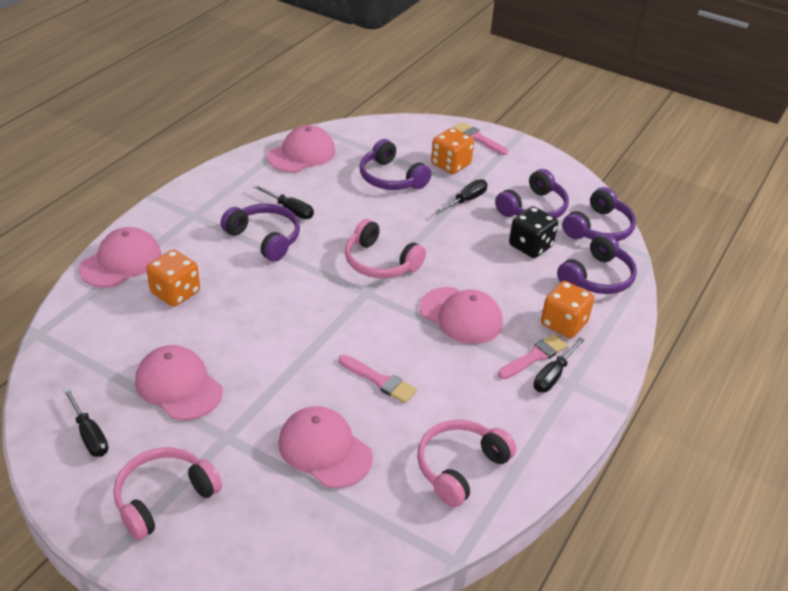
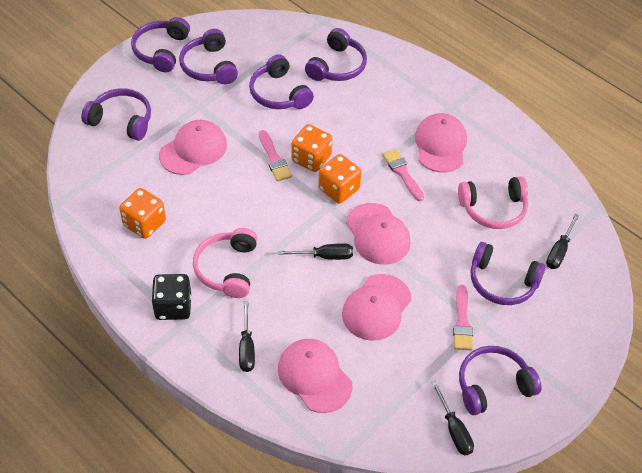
pink headphones: 3 -> 2
purple headphones: 5 -> 7

